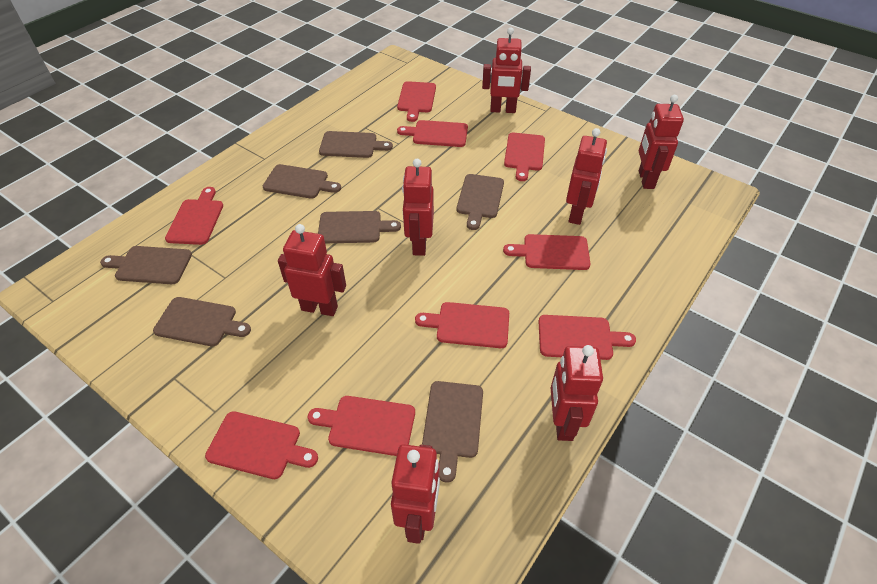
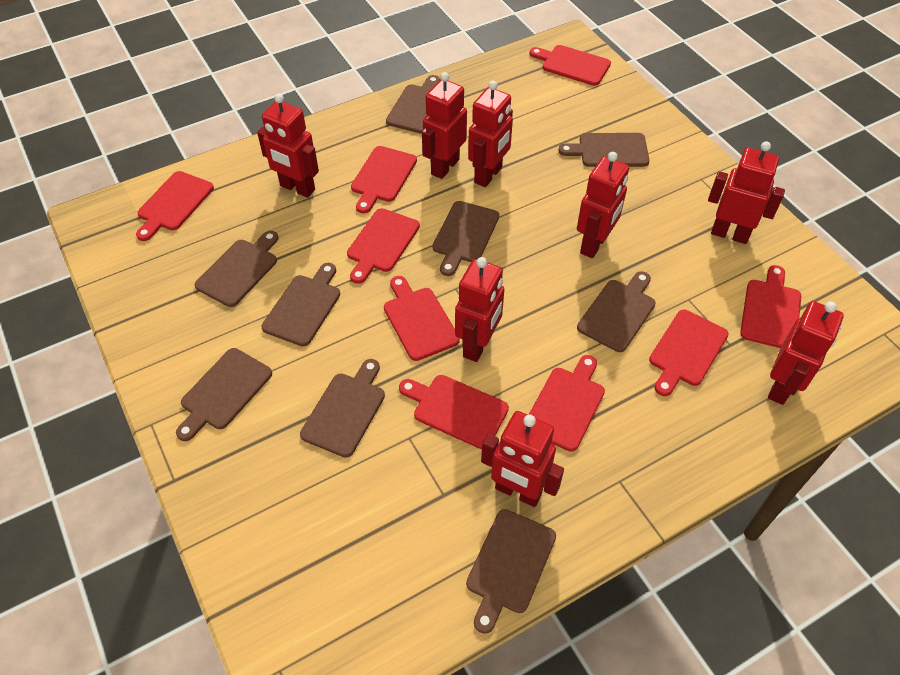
brown cutting board: 7 -> 9
red robot: 7 -> 8

